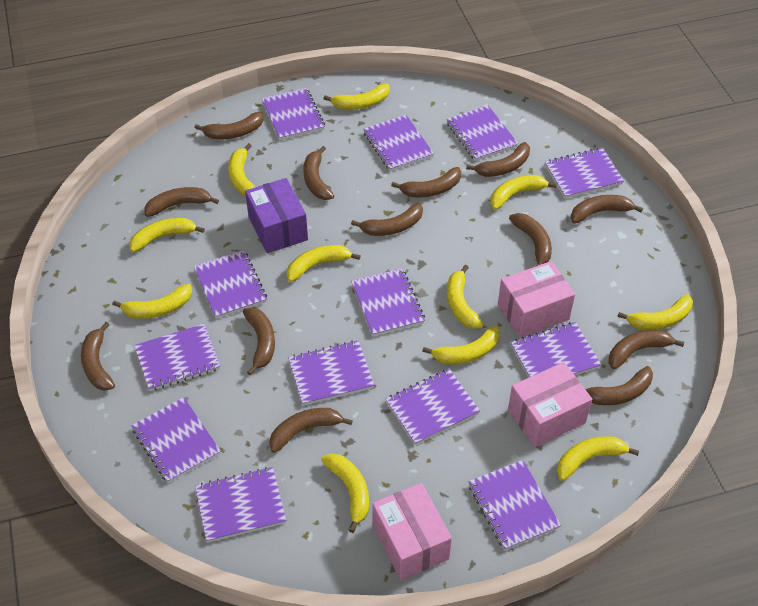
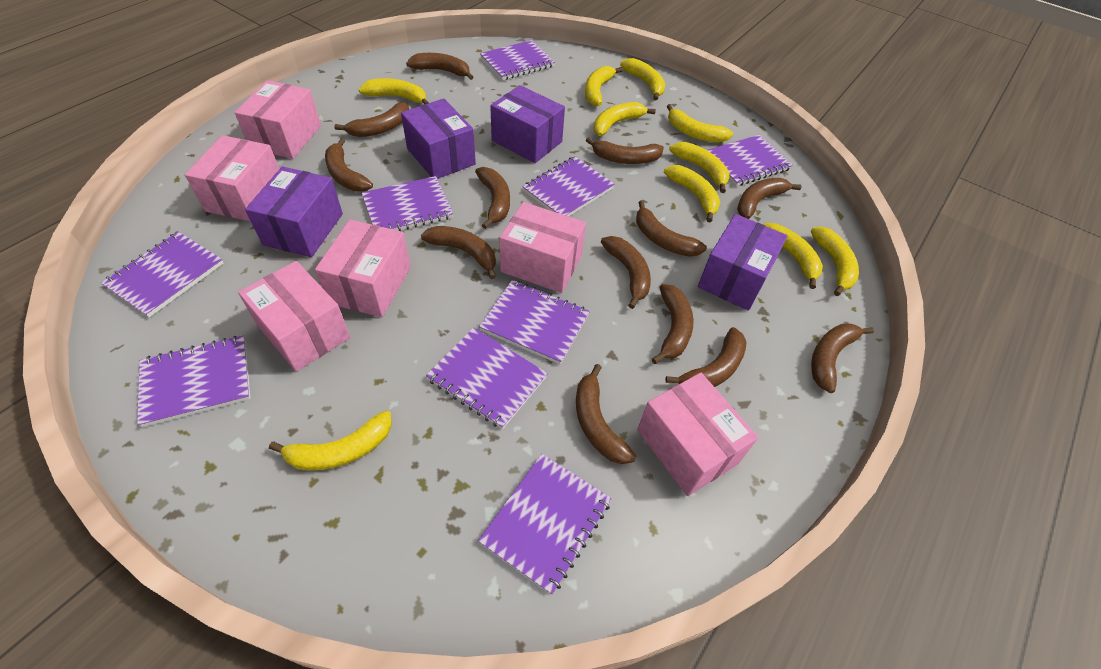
pink box: 3 -> 6
purple box: 1 -> 4
purple notebook: 13 -> 9
yellow banana: 11 -> 10

